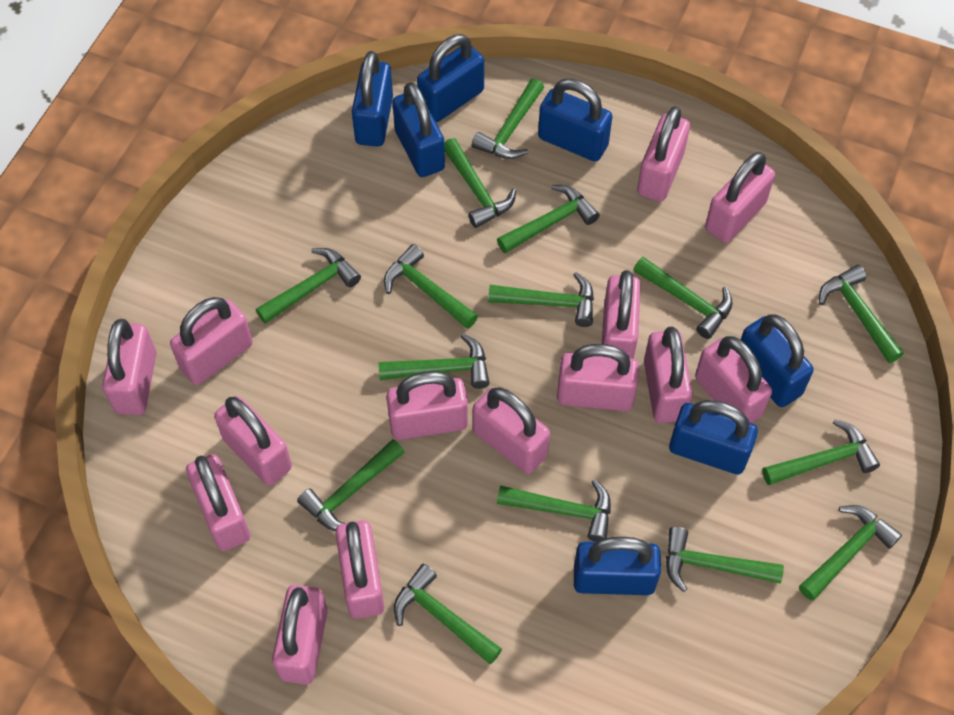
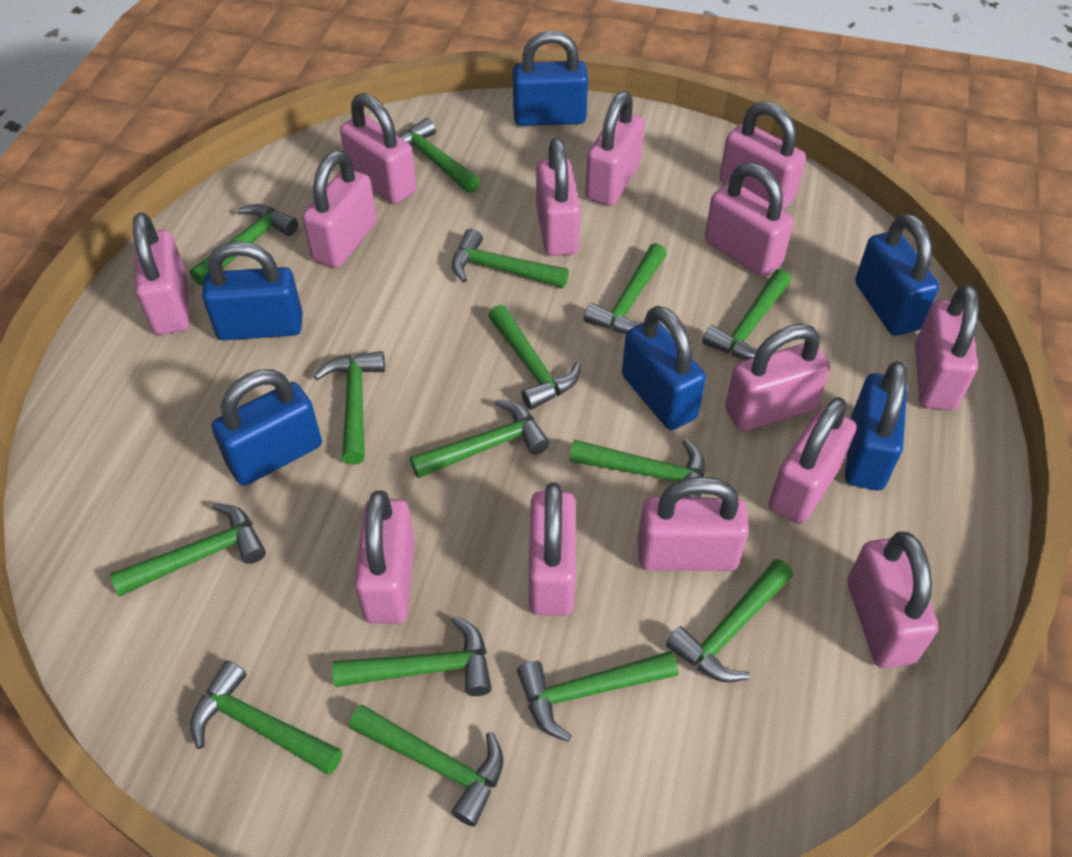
blue padlock: 7 -> 6

